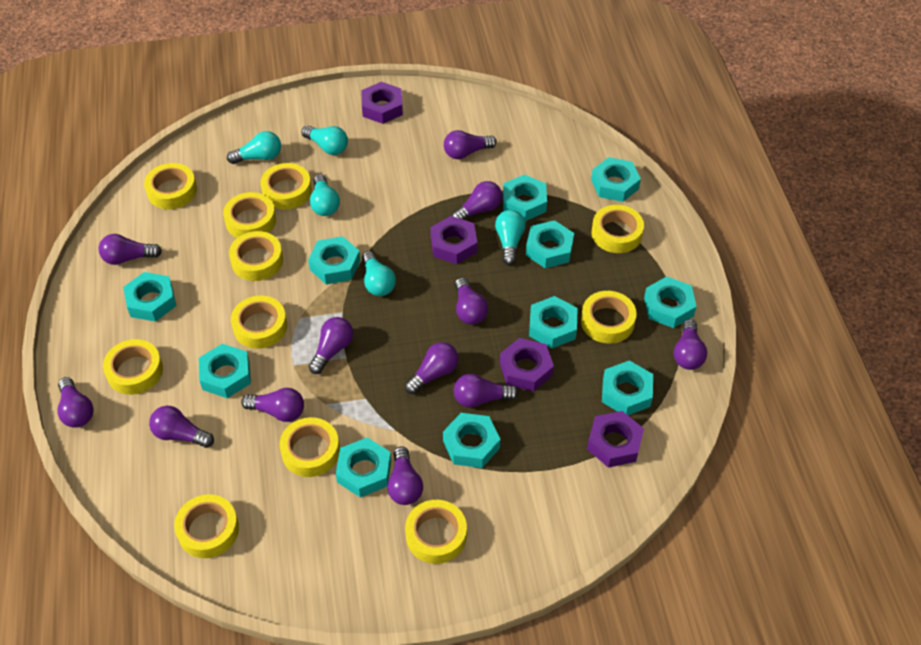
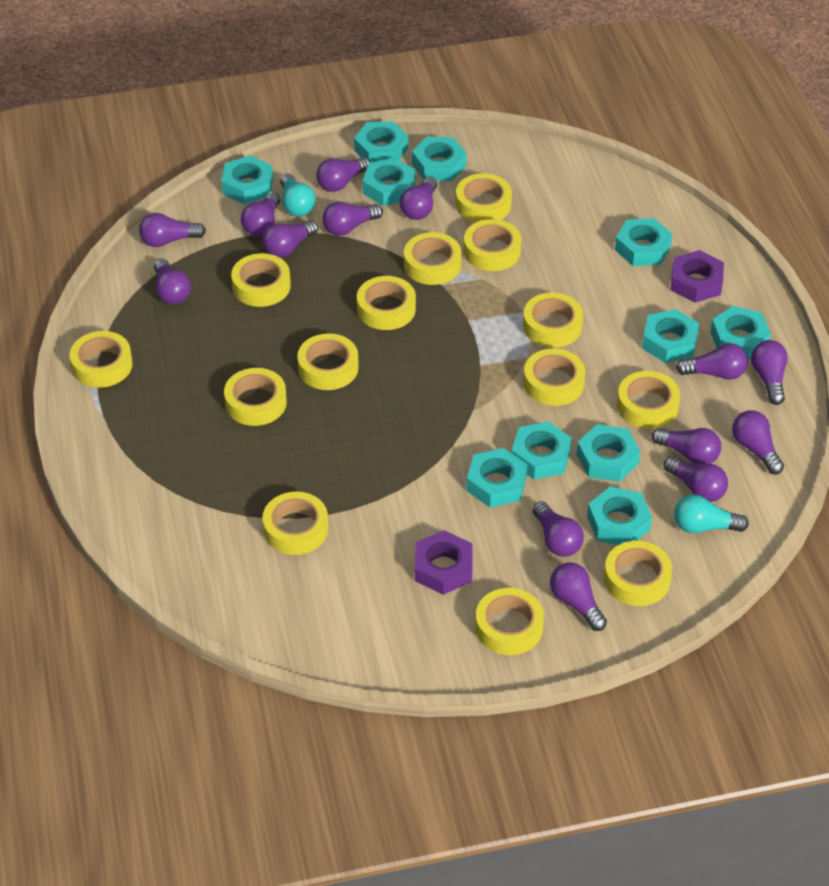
purple light bulb: 12 -> 14
purple nut: 4 -> 2
turquoise light bulb: 5 -> 2
yellow tape: 11 -> 14

